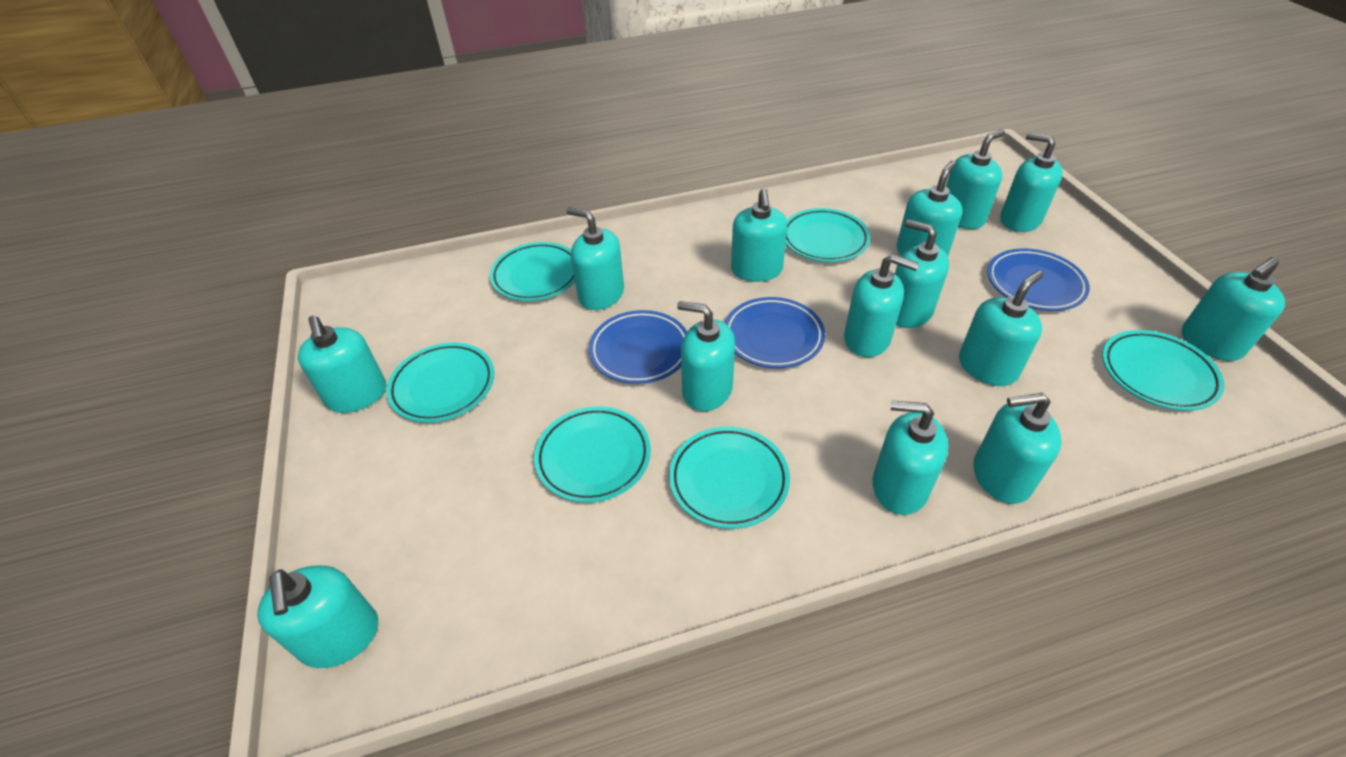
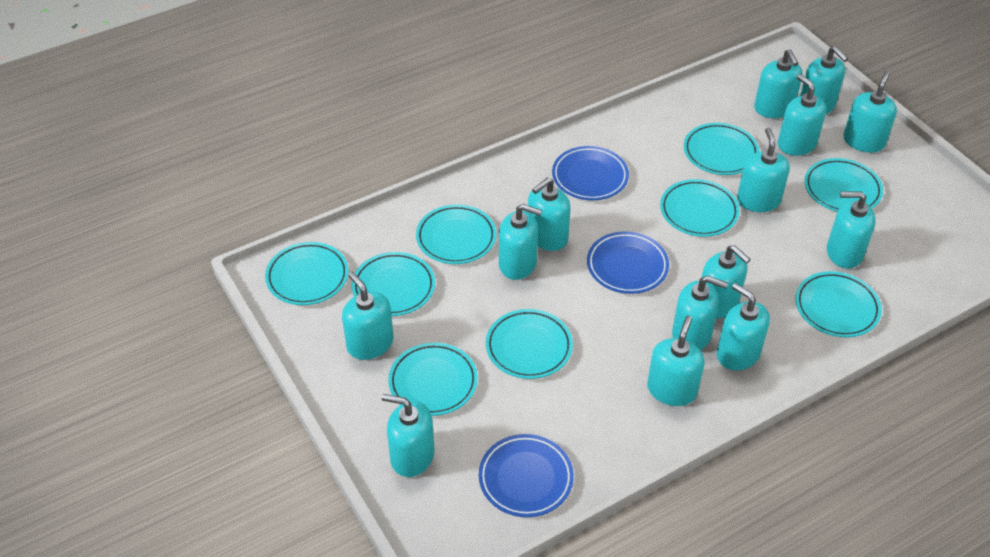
turquoise plate: 6 -> 9

